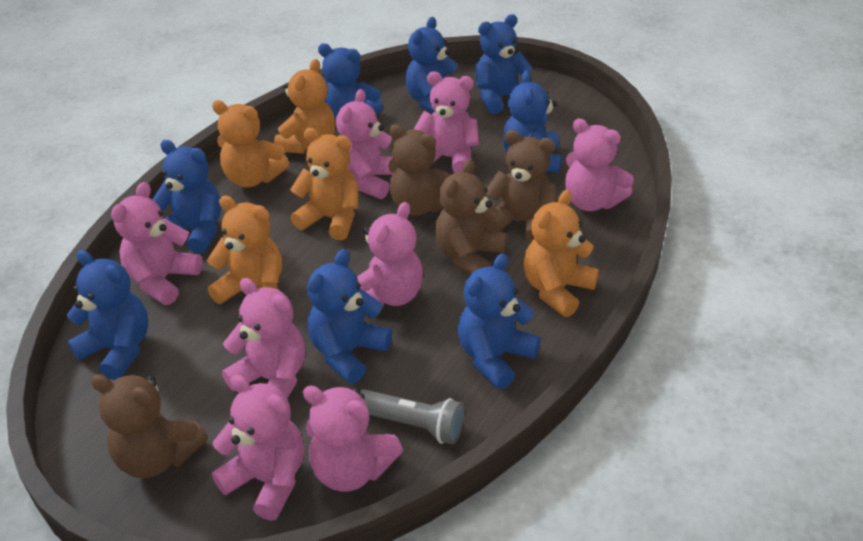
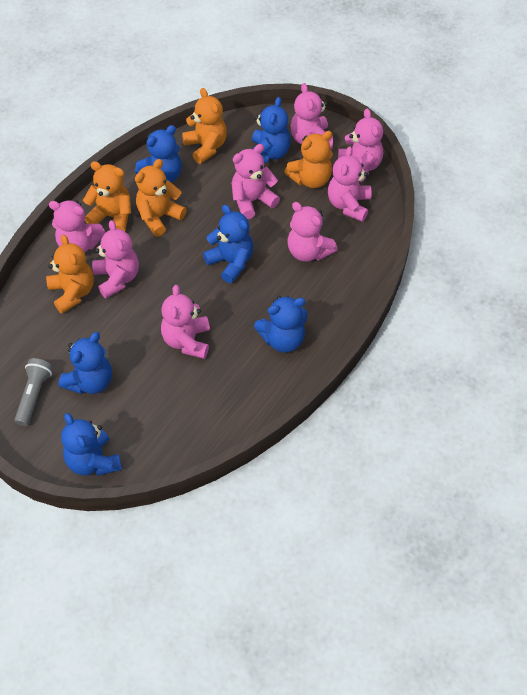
blue teddy bear: 8 -> 6
brown teddy bear: 4 -> 0

